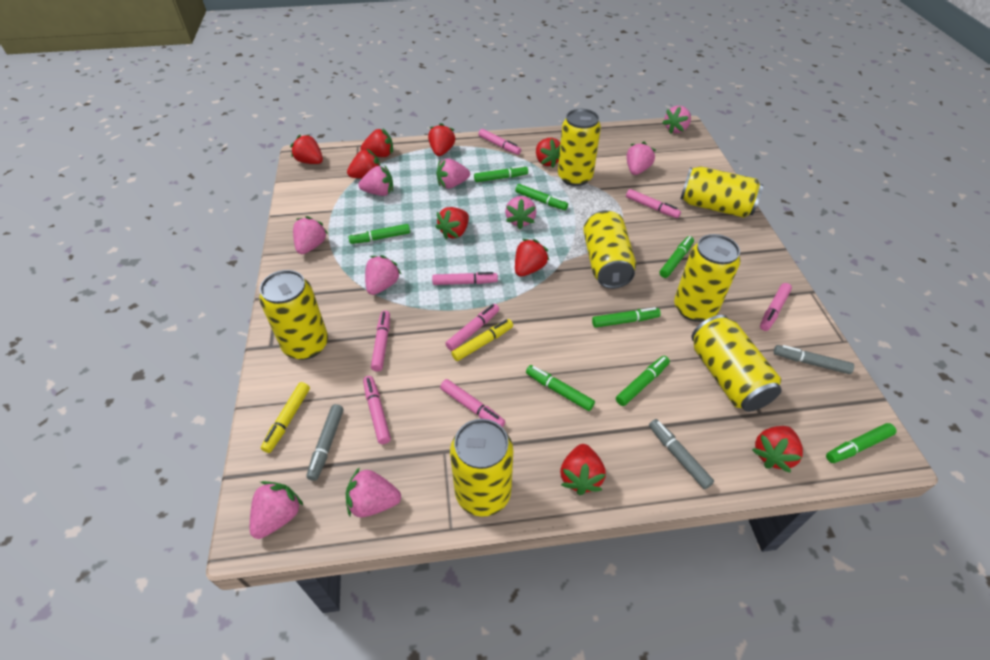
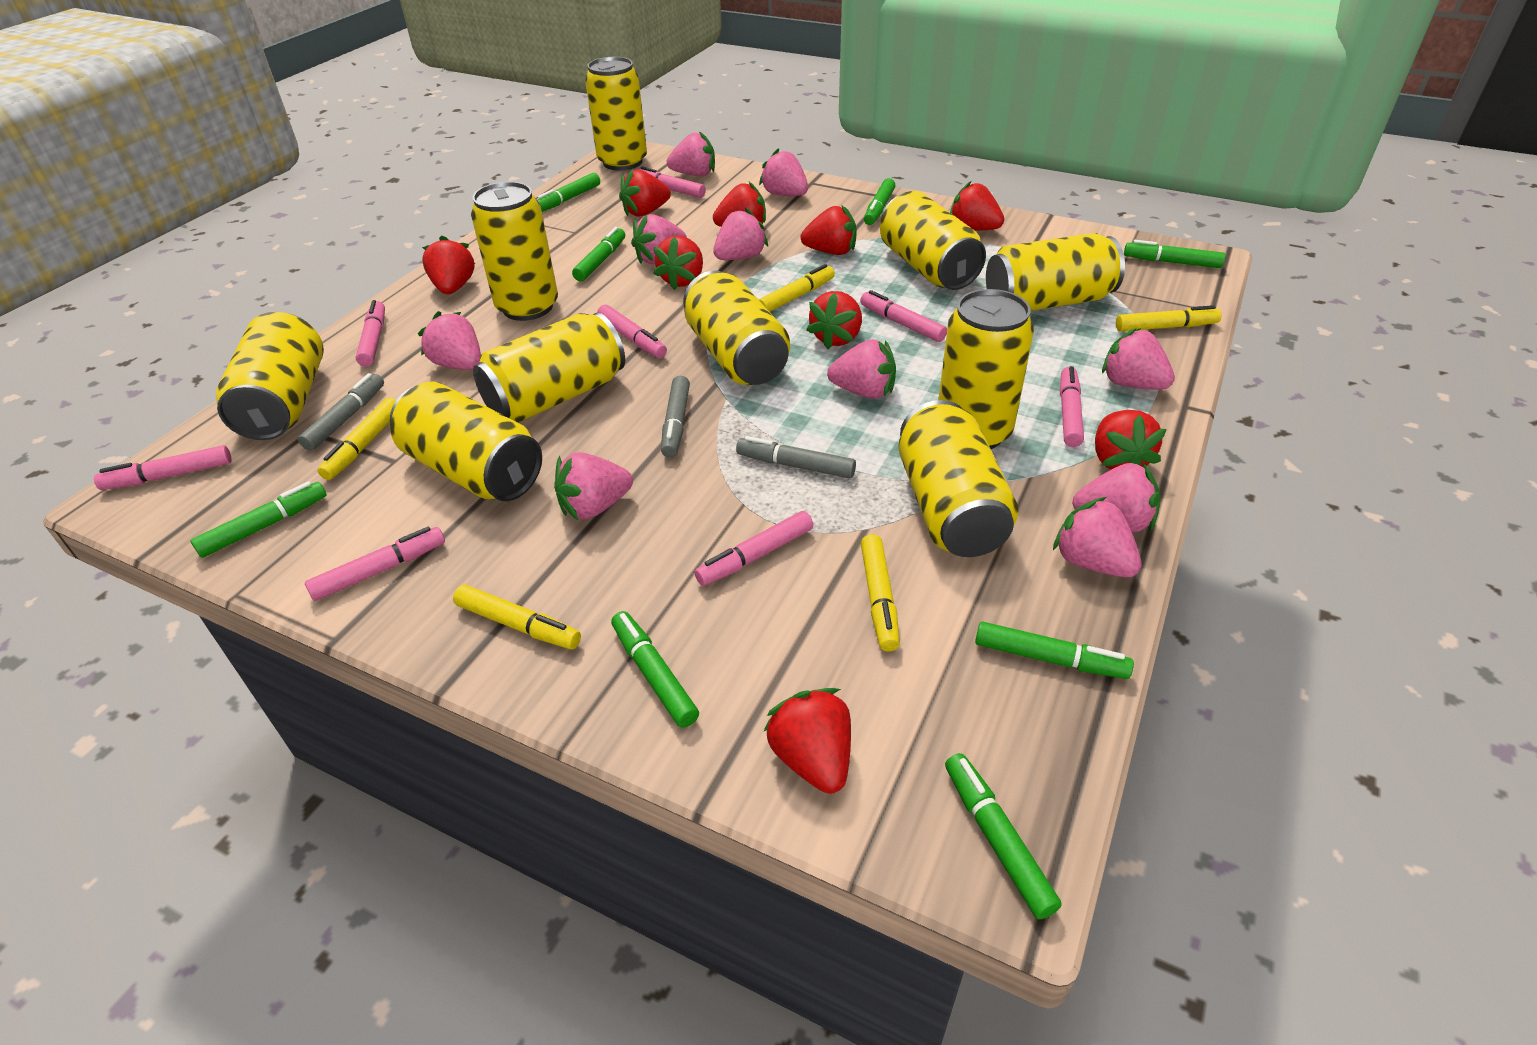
pink strawberry: 9 -> 10
yellow can: 7 -> 10
yellow marker: 2 -> 5

